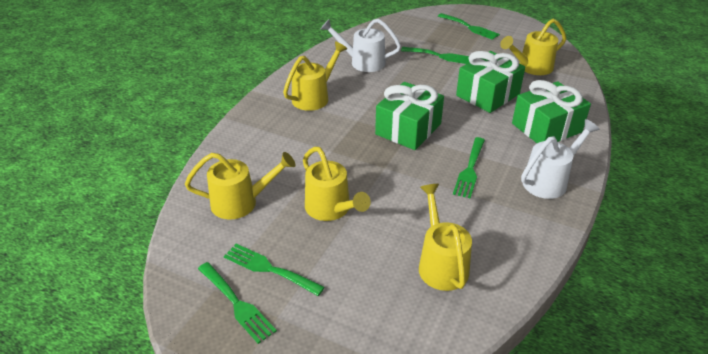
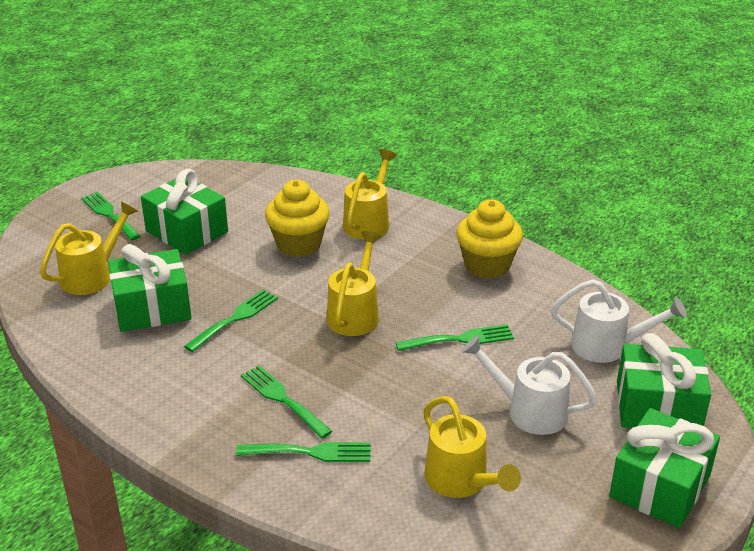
green gift: 3 -> 4
yellow cupcake: 0 -> 2
yellow watering can: 5 -> 4

